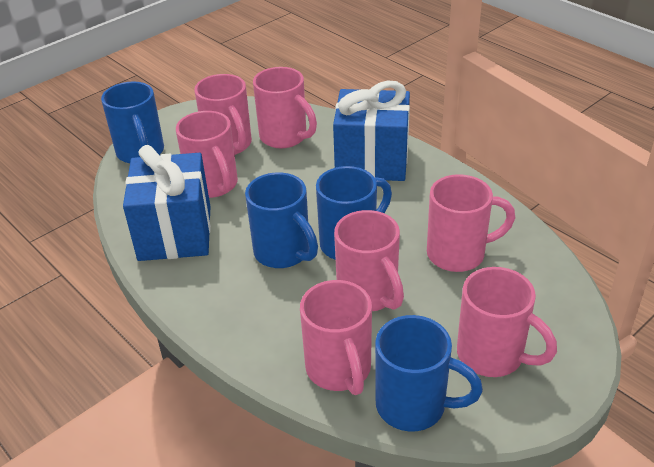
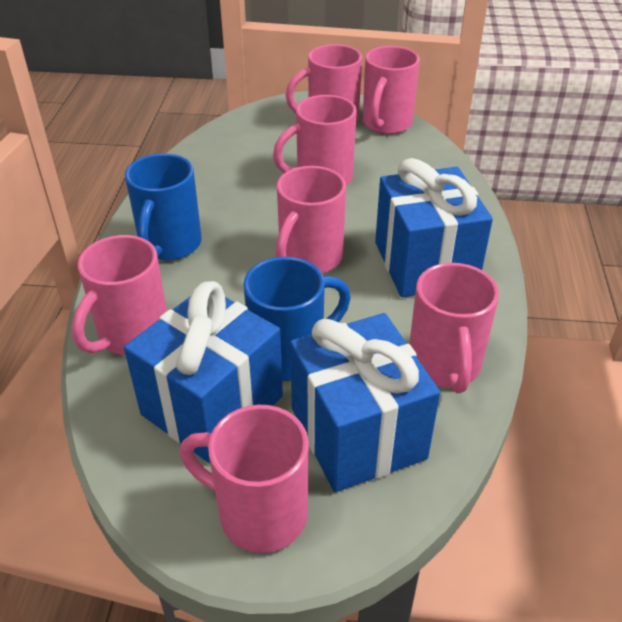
blue gift: 2 -> 3
blue mug: 4 -> 2

